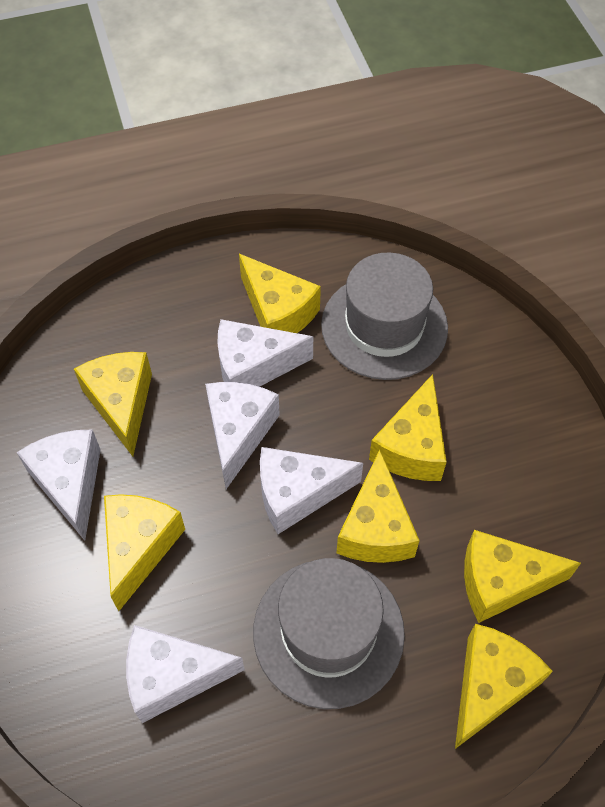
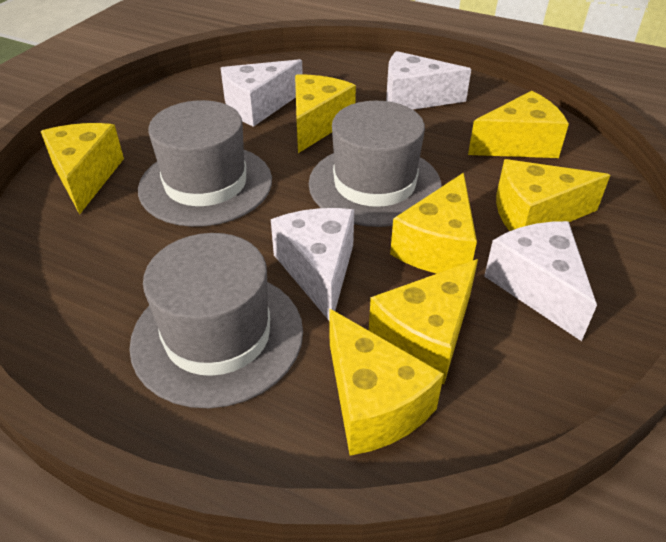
grey hat: 2 -> 3
white cheese: 5 -> 4

